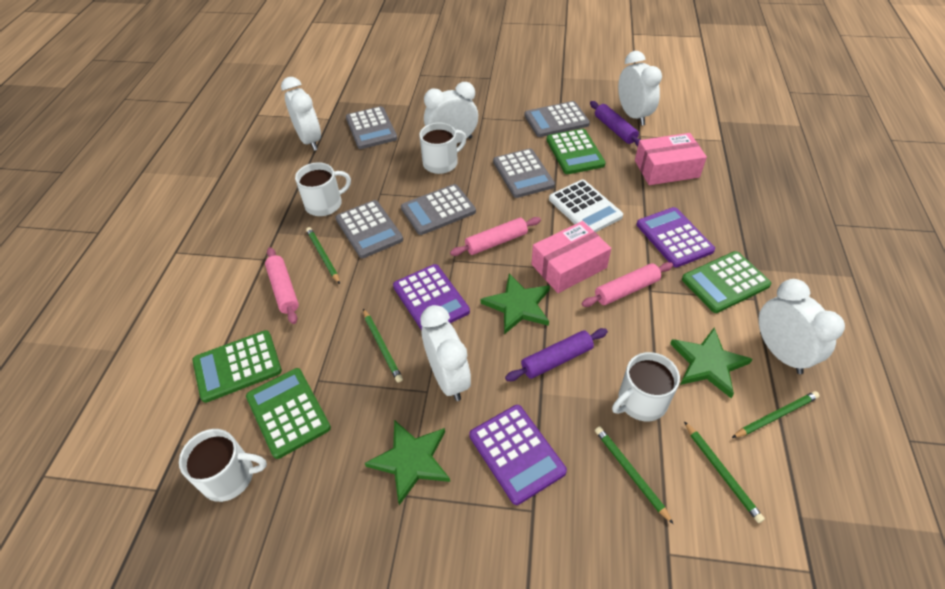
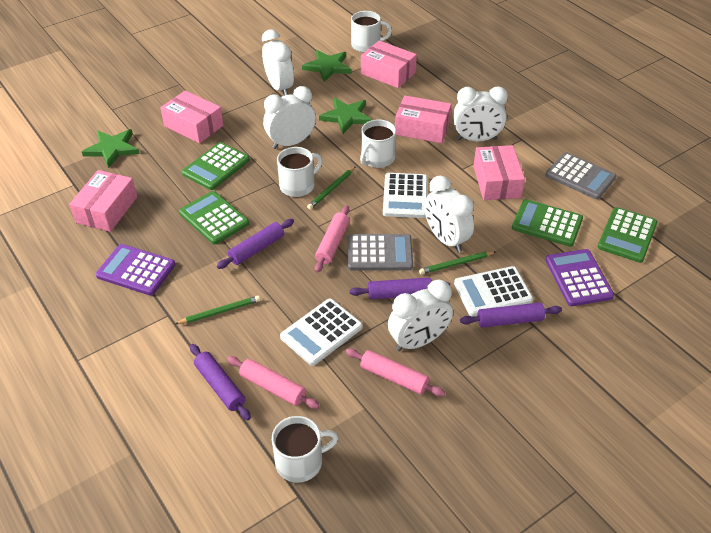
green pencil: 5 -> 3
grey calculator: 5 -> 2
pink box: 2 -> 5
purple calculator: 3 -> 2
purple rolling pin: 2 -> 4
white calculator: 1 -> 3

